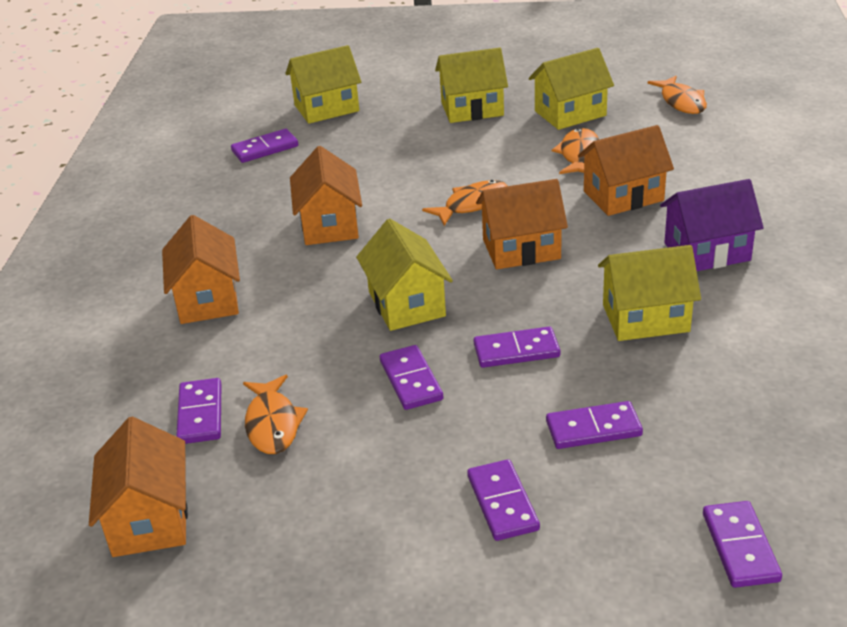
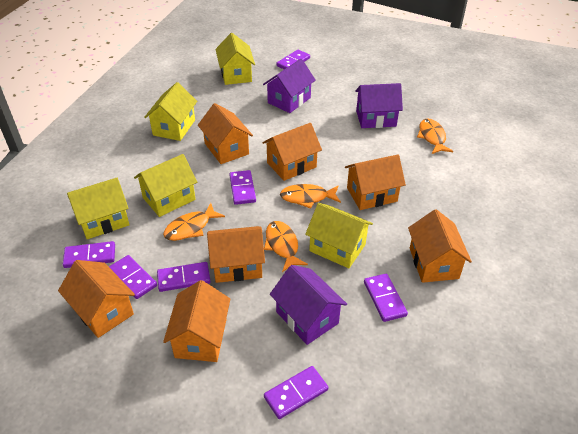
orange house: 5 -> 7
purple house: 1 -> 3

